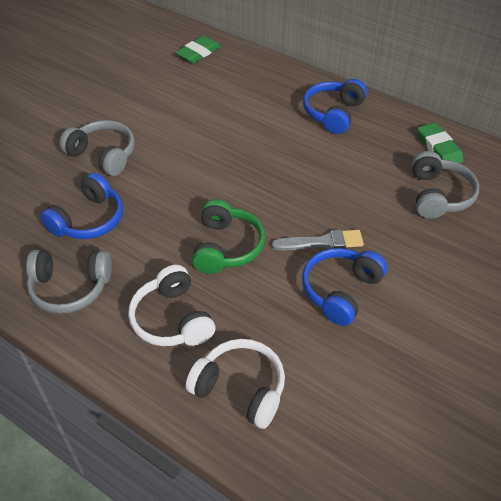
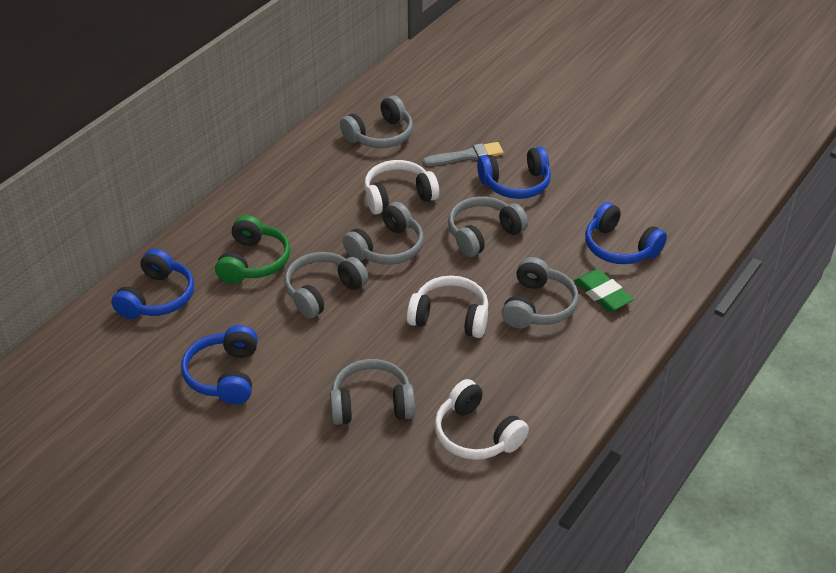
blue headphones: 3 -> 4
green eraser: 2 -> 1
grey headphones: 3 -> 6
white headphones: 2 -> 3

